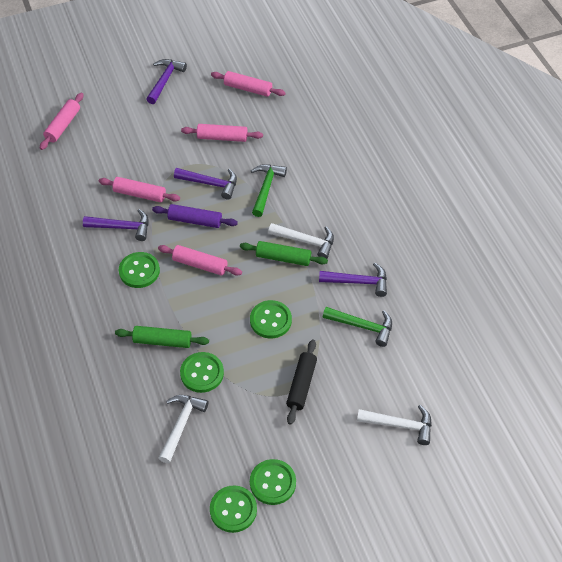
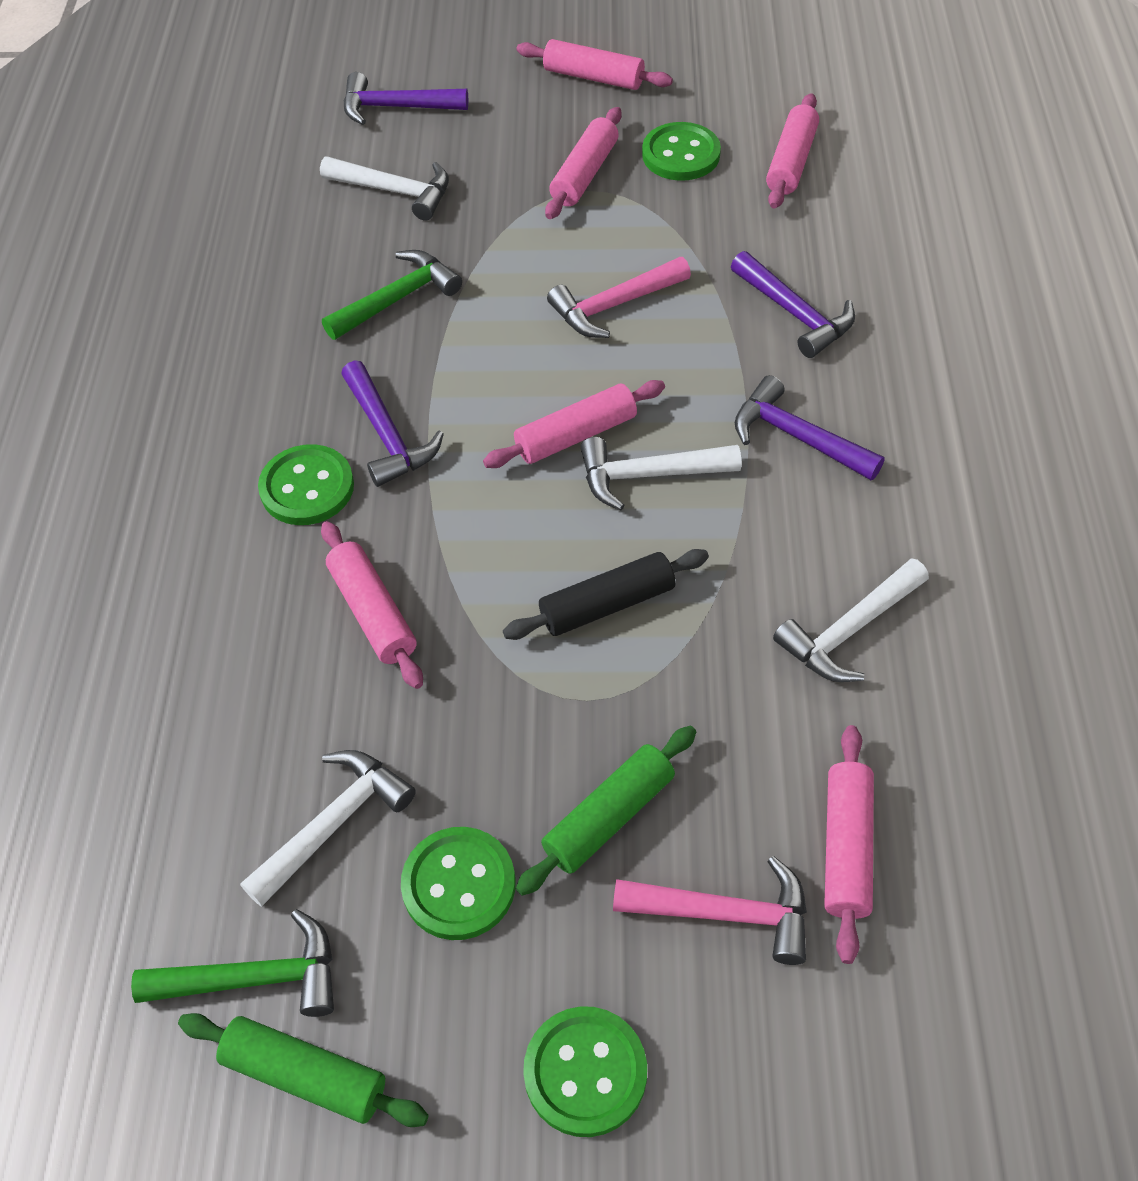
green button: 5 -> 4
pink hammer: 0 -> 2
pink rolling pin: 5 -> 6
purple rolling pin: 1 -> 0
white hammer: 3 -> 4

